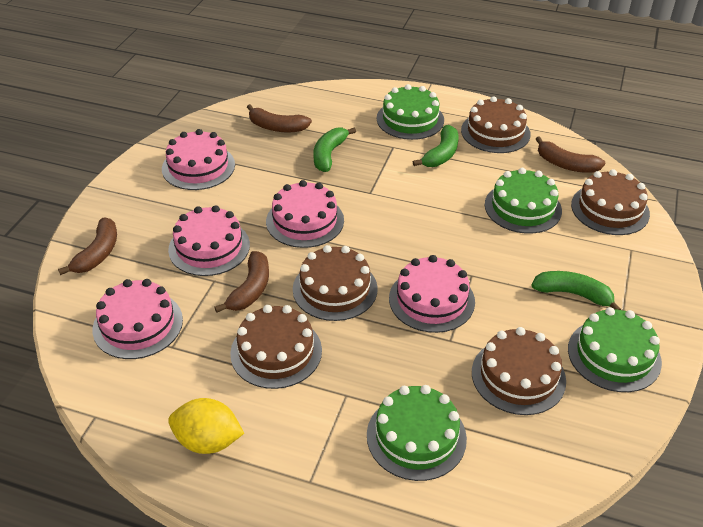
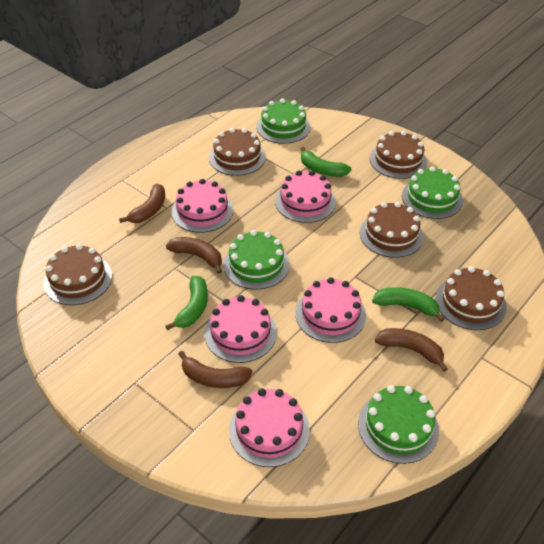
yellow lemon: 1 -> 0

